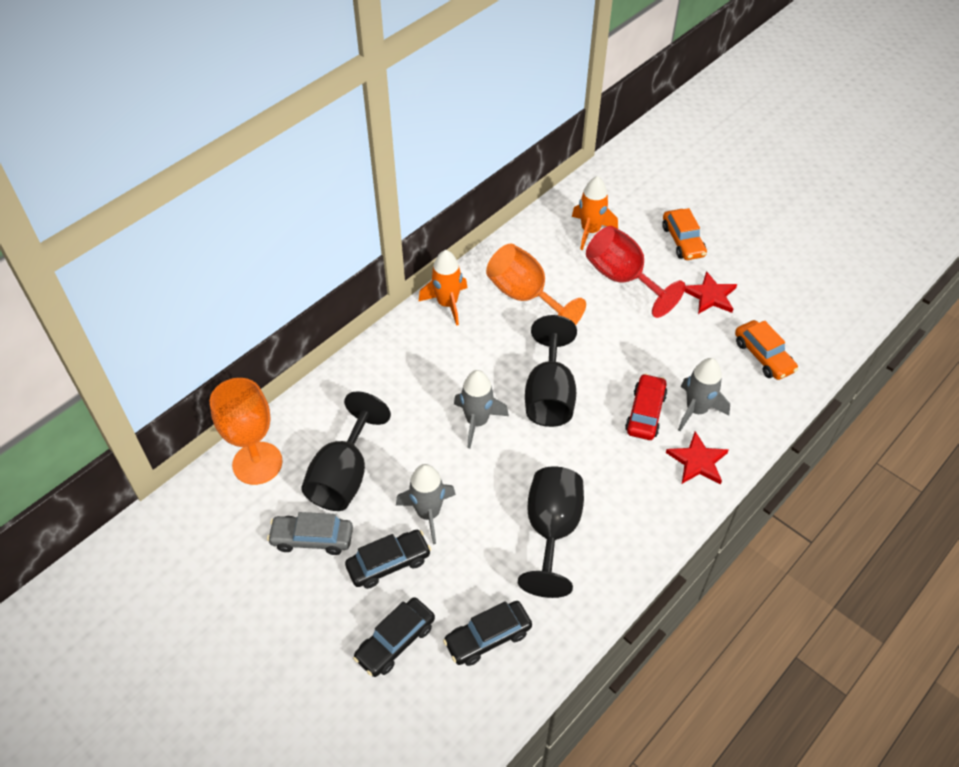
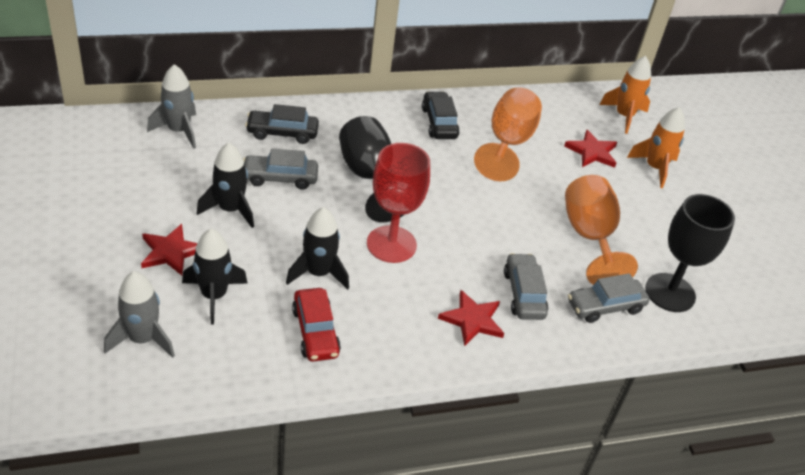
black car: 3 -> 2
black goblet: 3 -> 2
black rocket: 0 -> 3
grey car: 1 -> 3
grey rocket: 3 -> 2
orange car: 2 -> 0
red star: 2 -> 3

